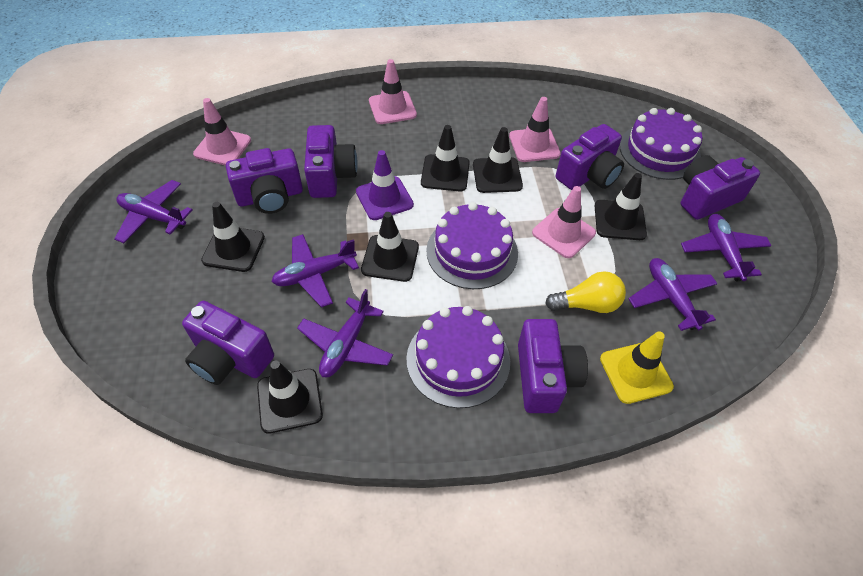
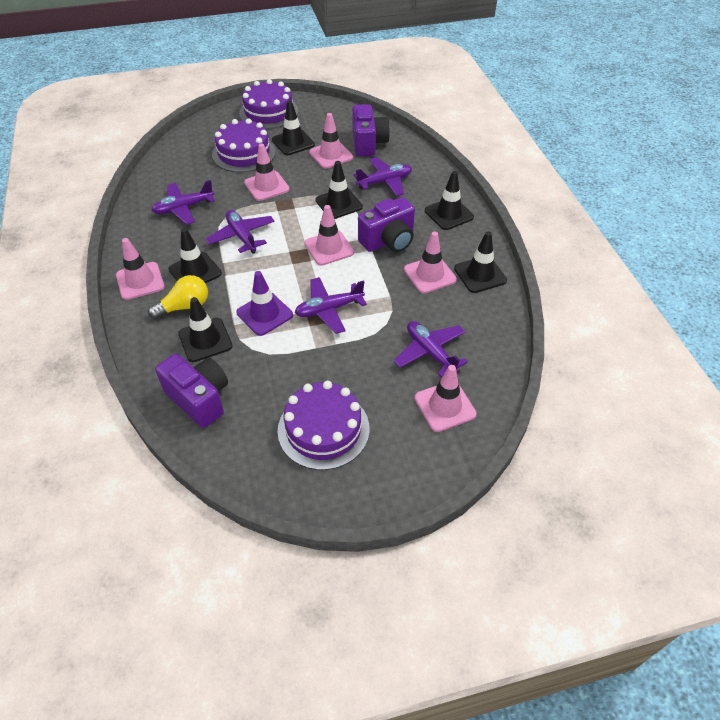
pink traffic cone: 4 -> 6
purple camera: 6 -> 3
yellow traffic cone: 1 -> 0

